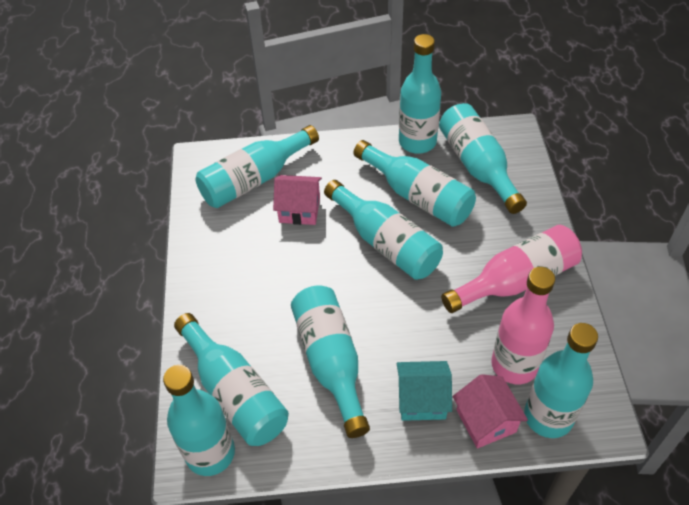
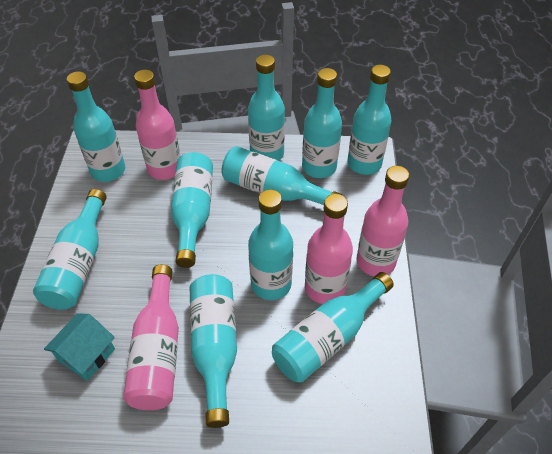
pink bottle: 2 -> 4
pink house: 2 -> 0
turquoise bottle: 9 -> 10

